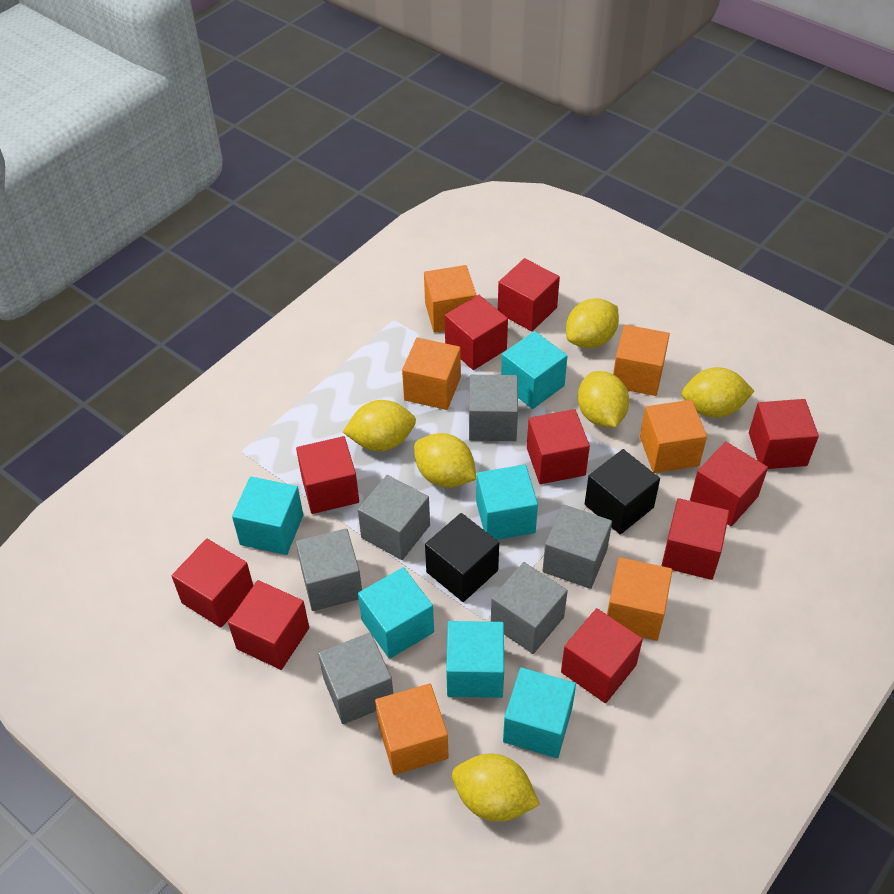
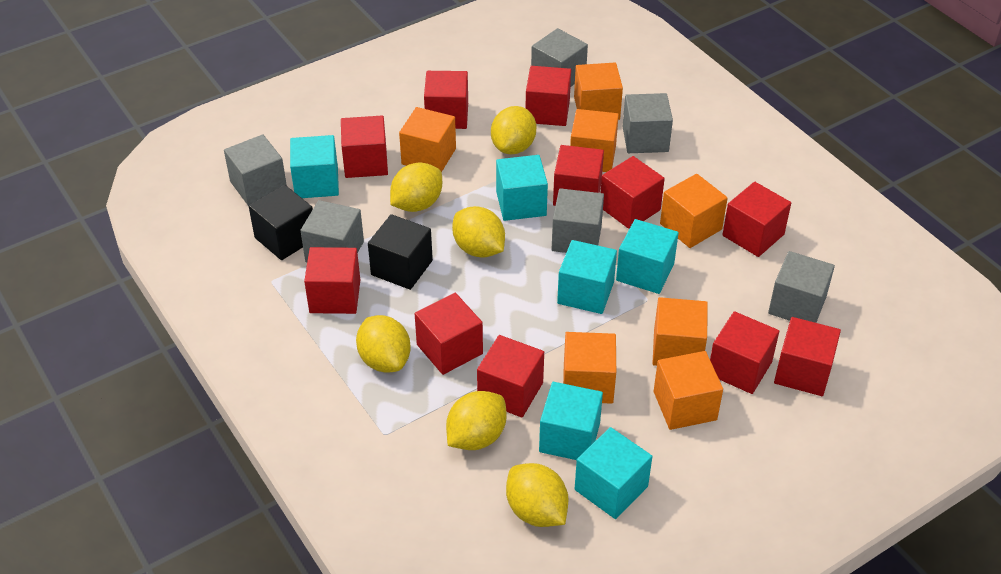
orange cube: 6 -> 7
red cube: 10 -> 11

